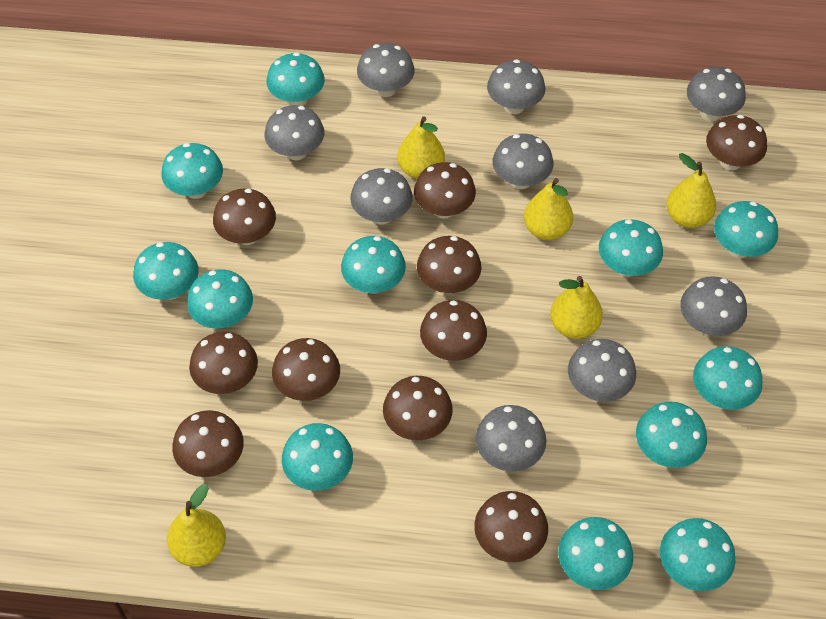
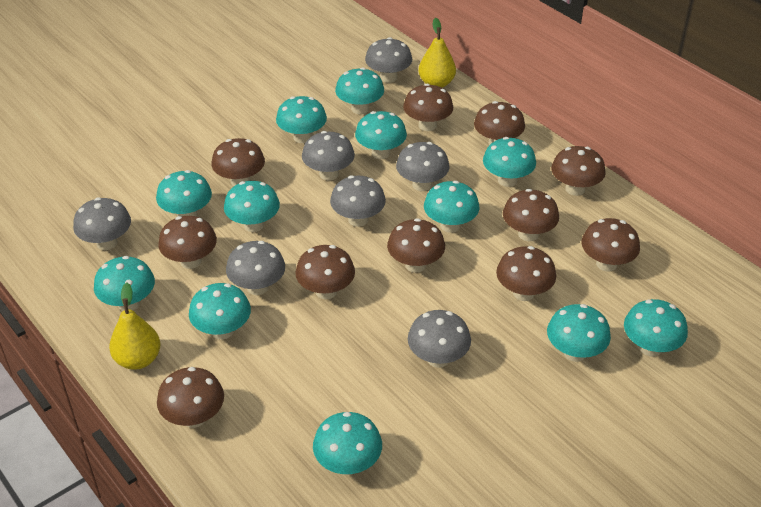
brown mushroom: 10 -> 11
grey mushroom: 9 -> 7
yellow pear: 5 -> 2

